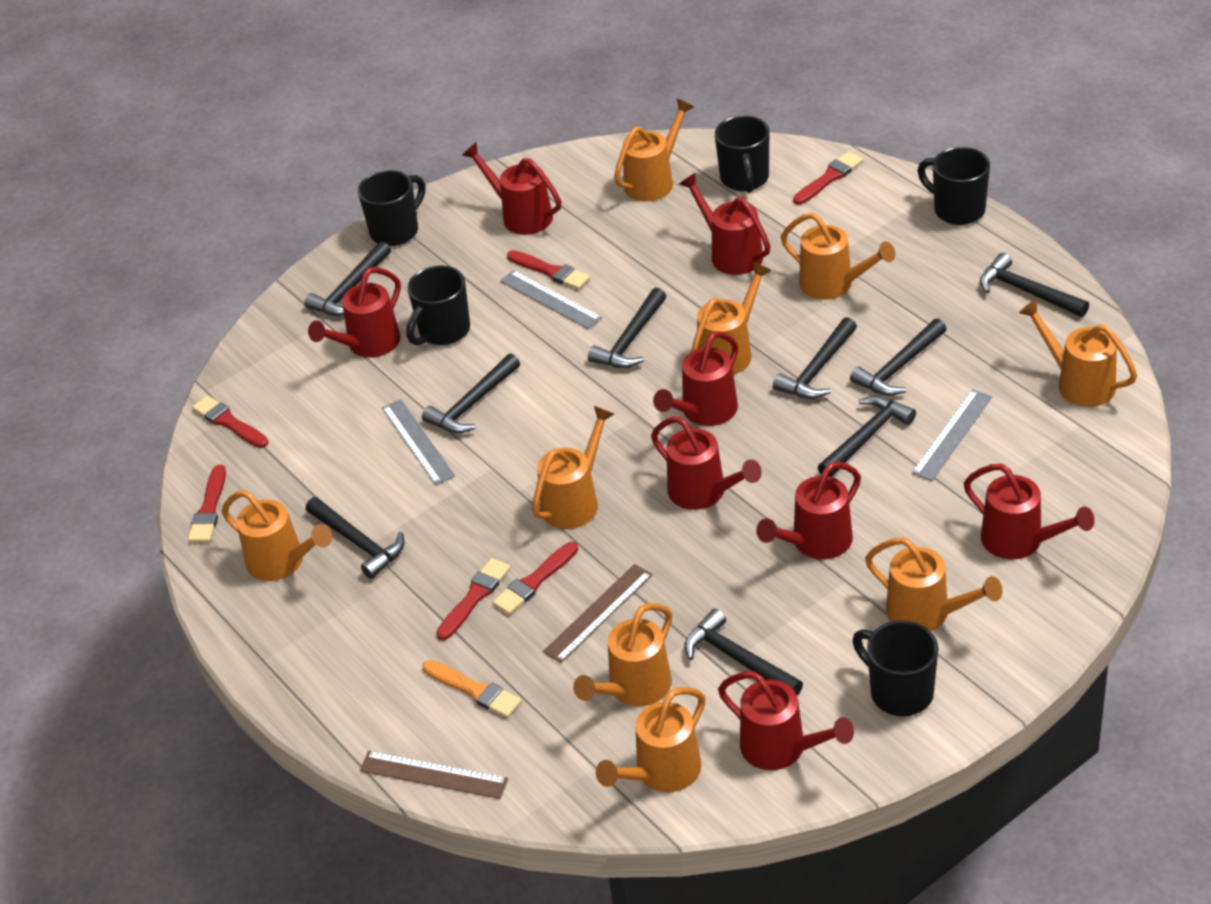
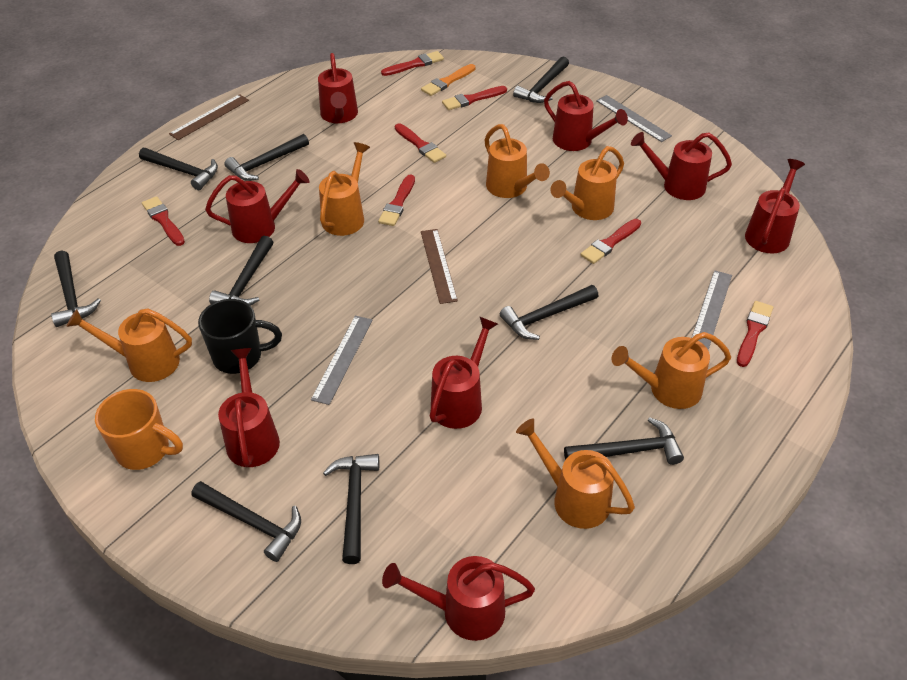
black mug: 5 -> 1
orange mug: 0 -> 1
orange watering can: 9 -> 6
red brush: 6 -> 7

